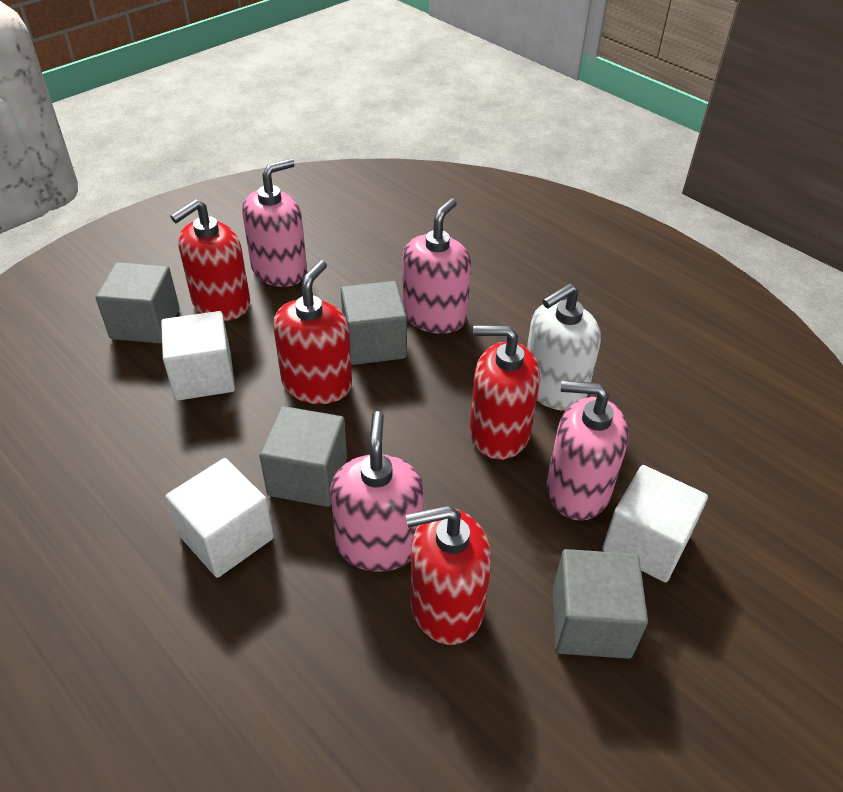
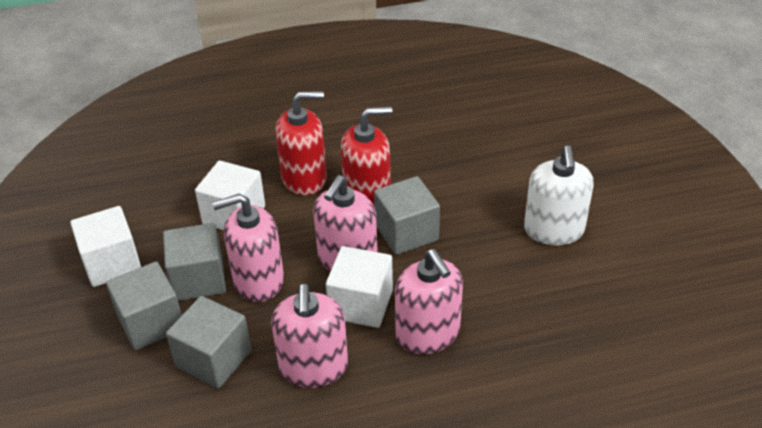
red soap dispenser: 4 -> 2

